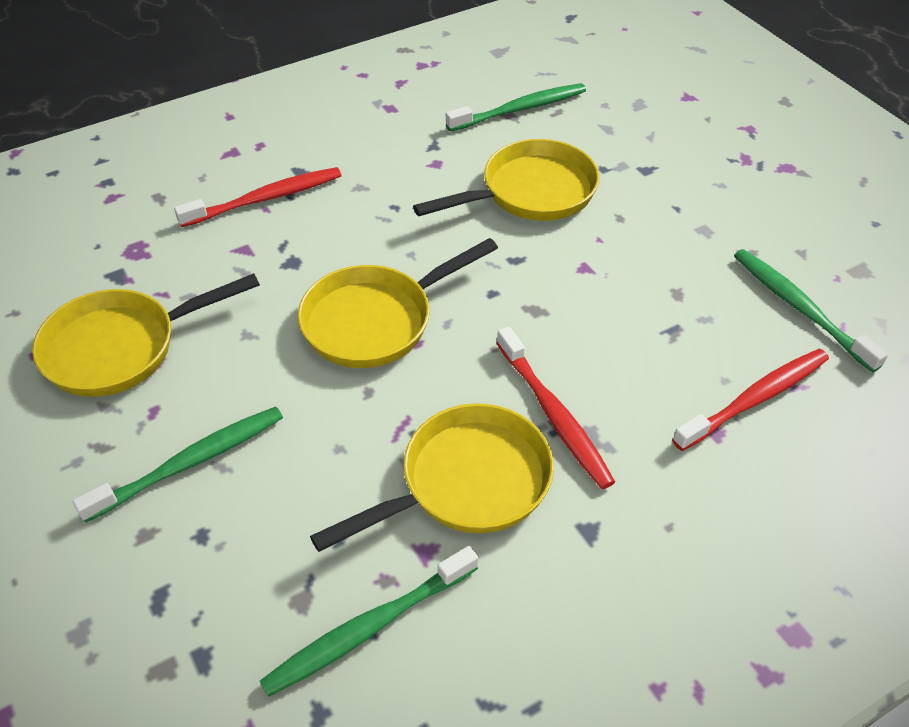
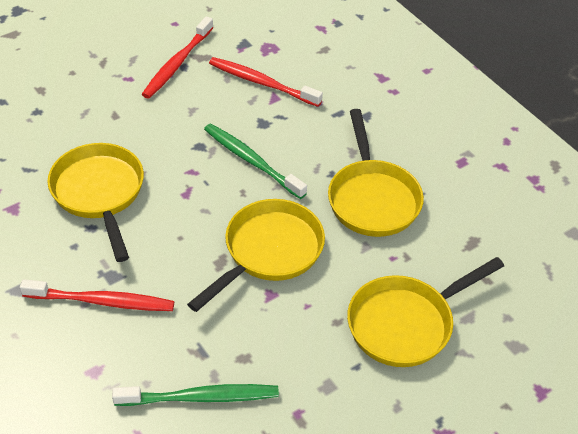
green toothbrush: 4 -> 2

